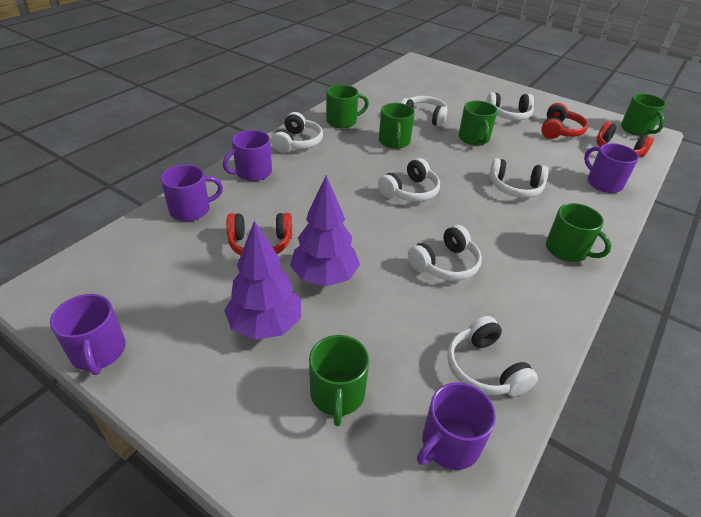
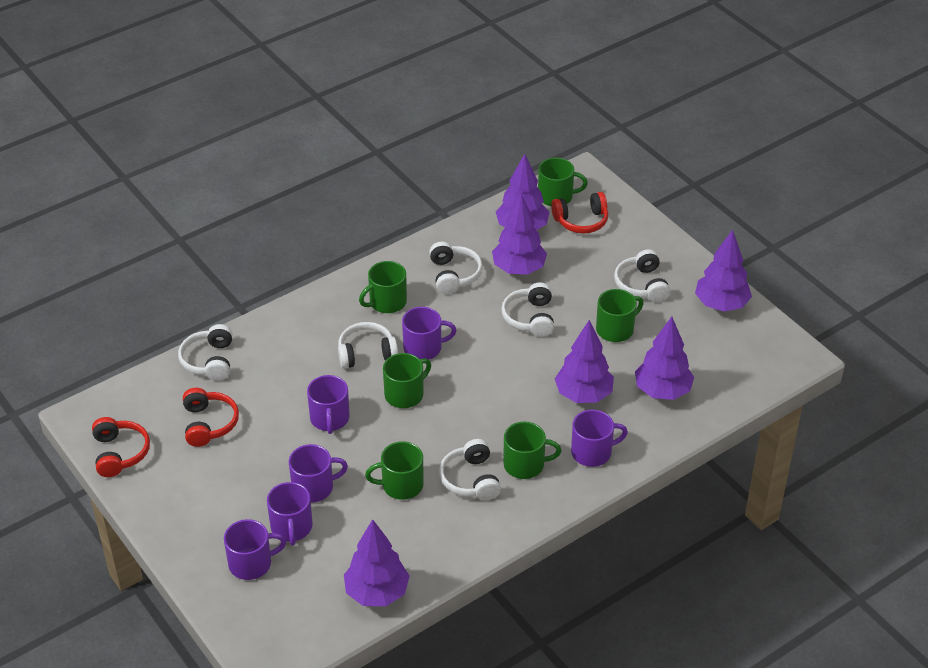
purple mug: 5 -> 6
purple tree: 2 -> 6
white headphones: 7 -> 6

